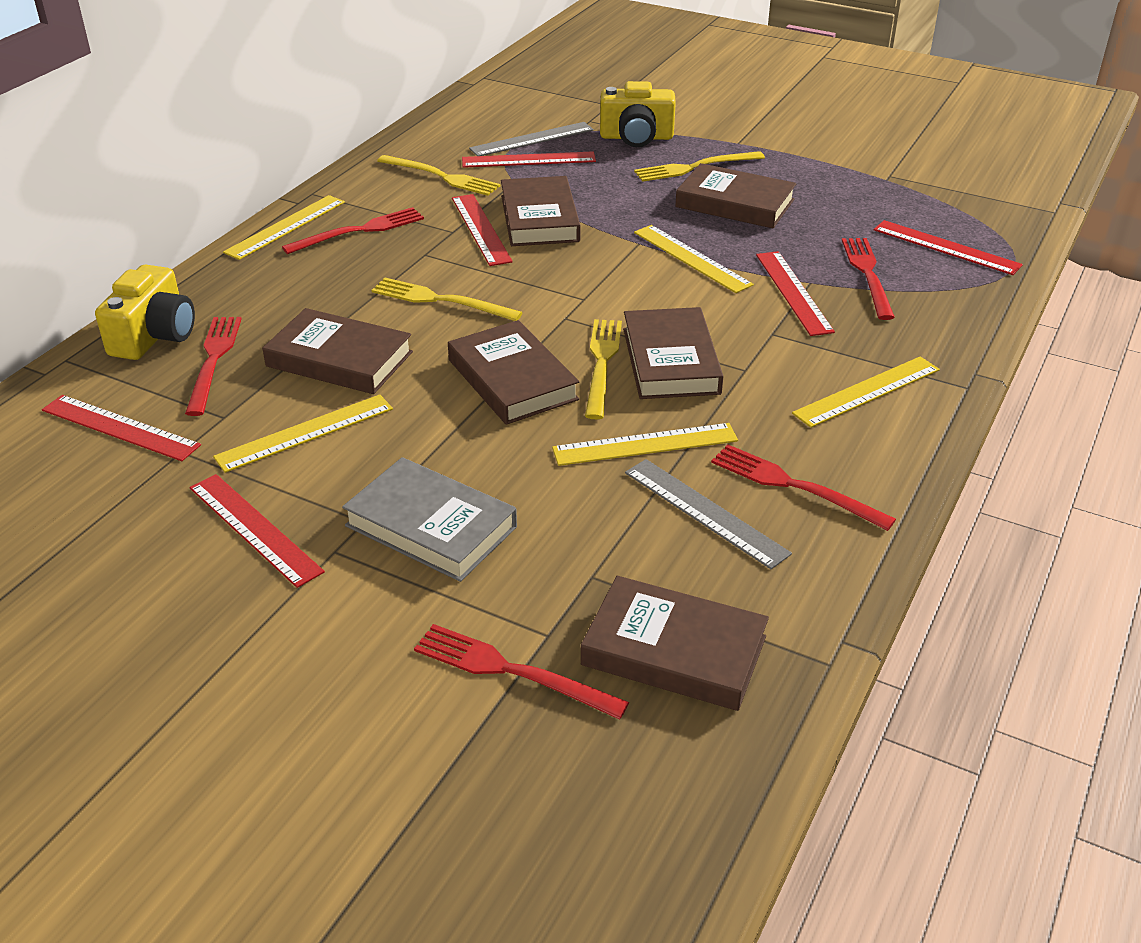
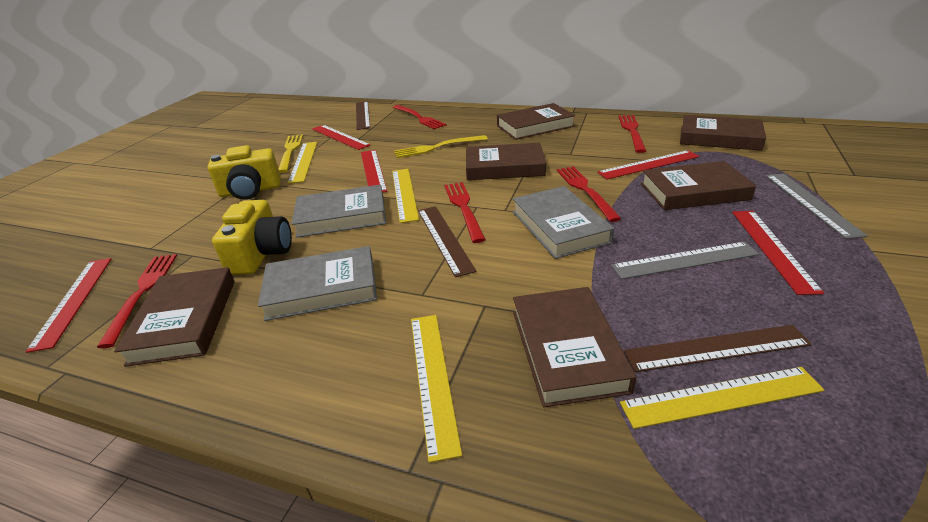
brown ruler: 0 -> 3
grey book: 1 -> 3
red ruler: 6 -> 5
yellow fork: 4 -> 2
yellow ruler: 5 -> 4

